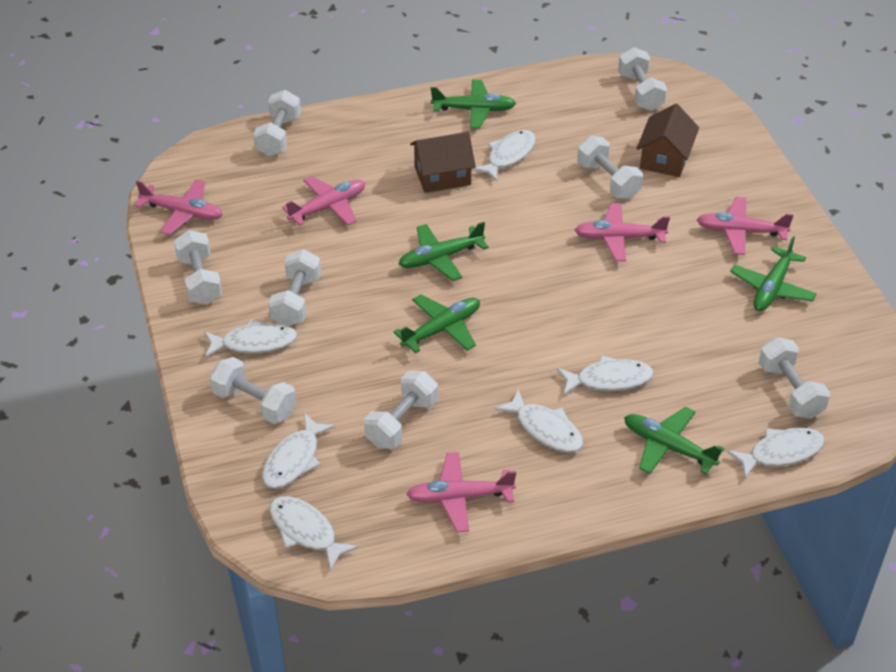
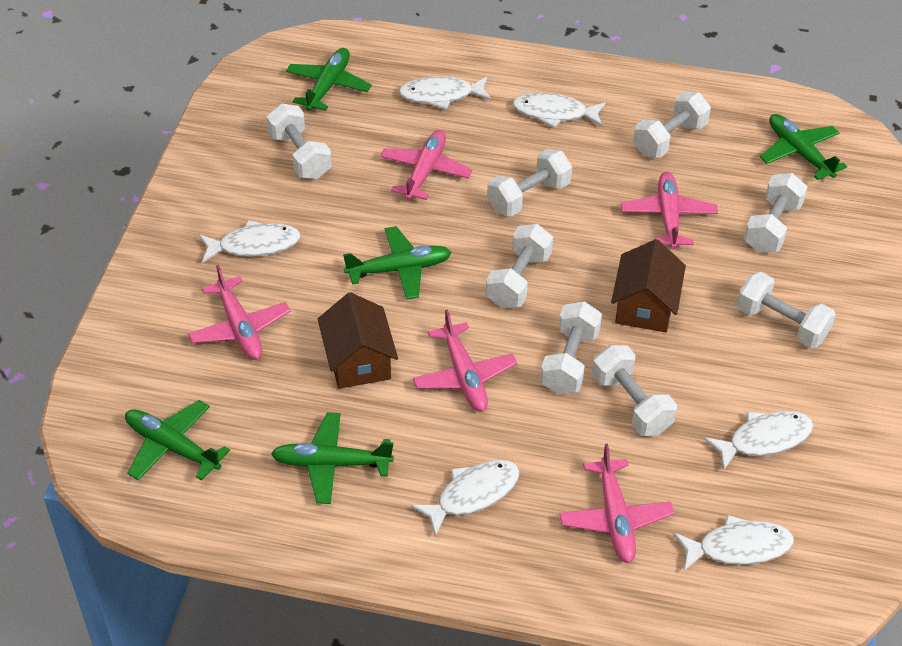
white fish: 7 -> 6

